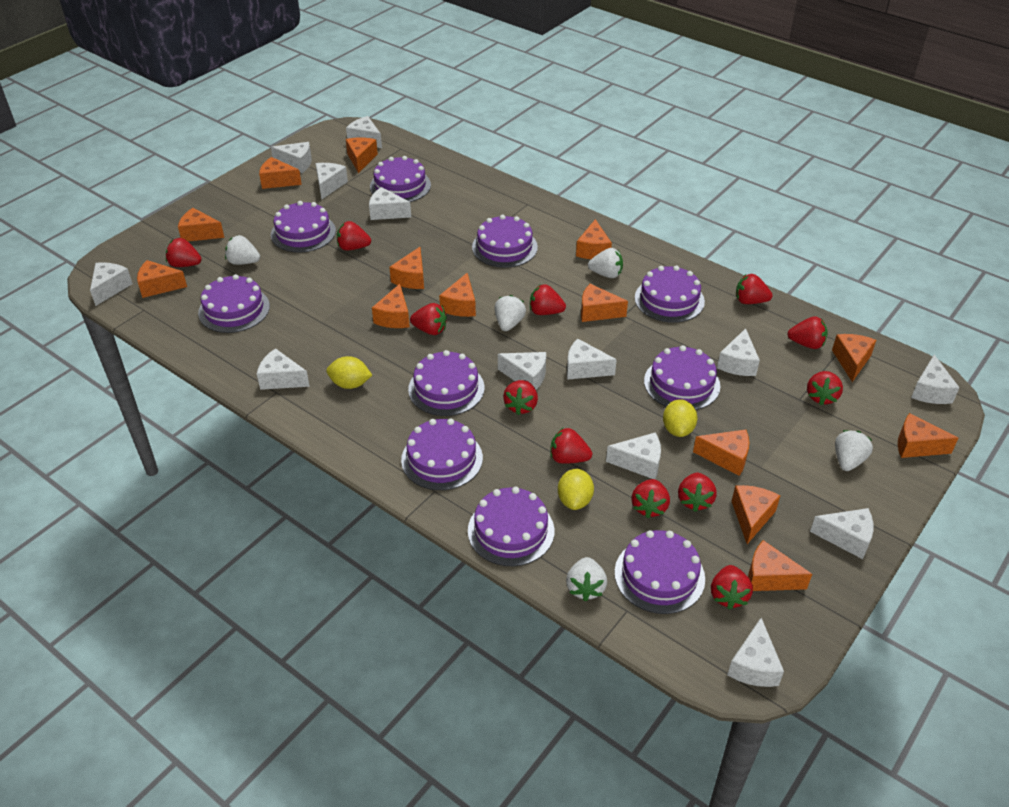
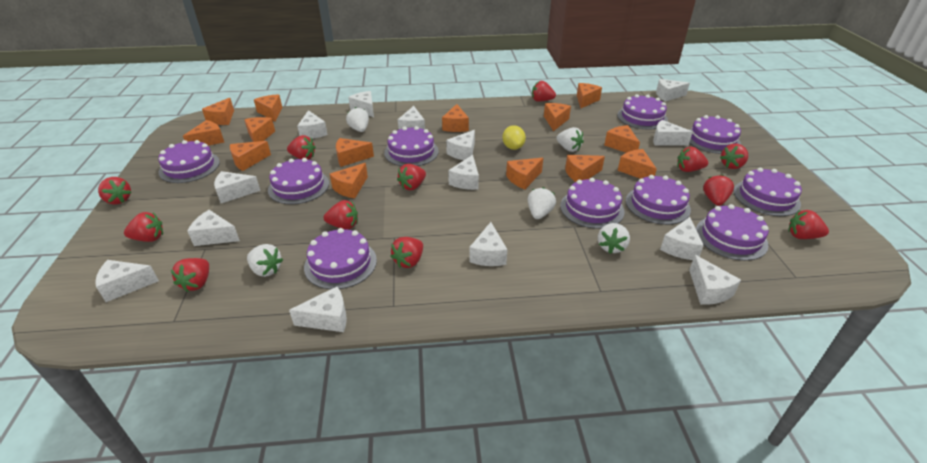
white cheese: 13 -> 14
yellow lemon: 3 -> 1

